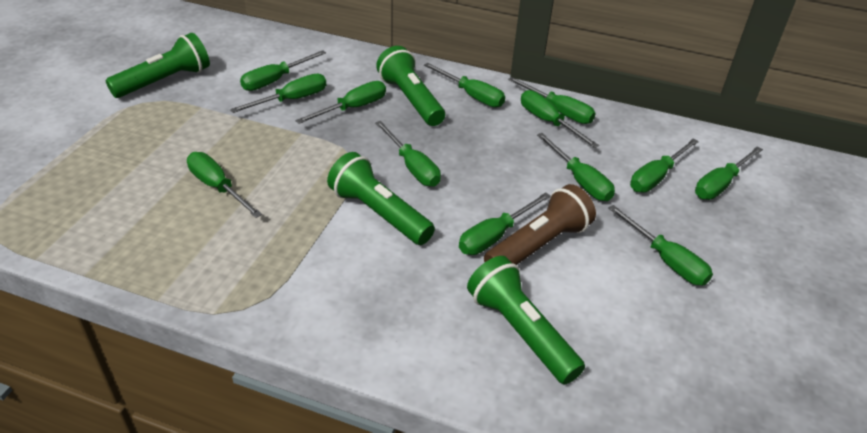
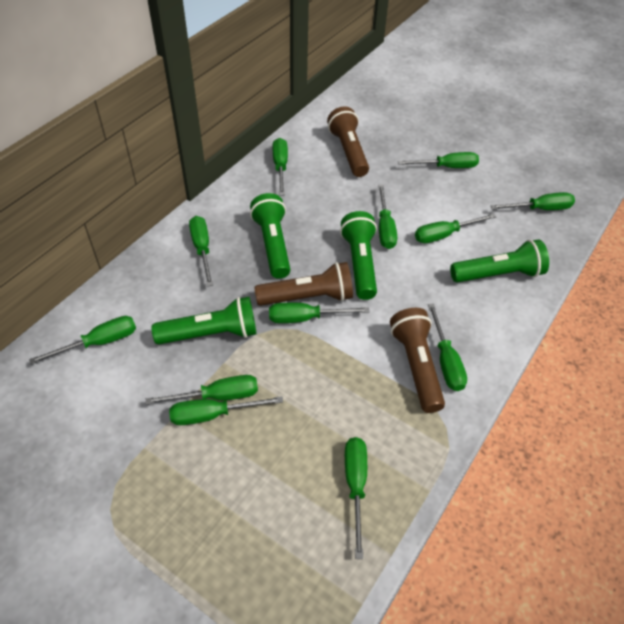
brown flashlight: 1 -> 3
green screwdriver: 13 -> 12

